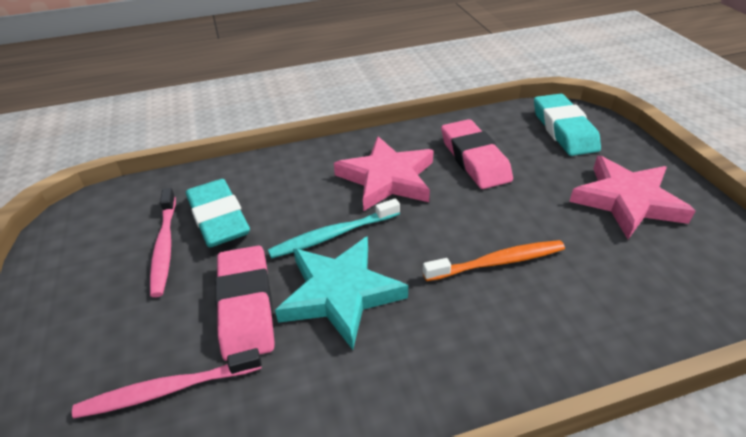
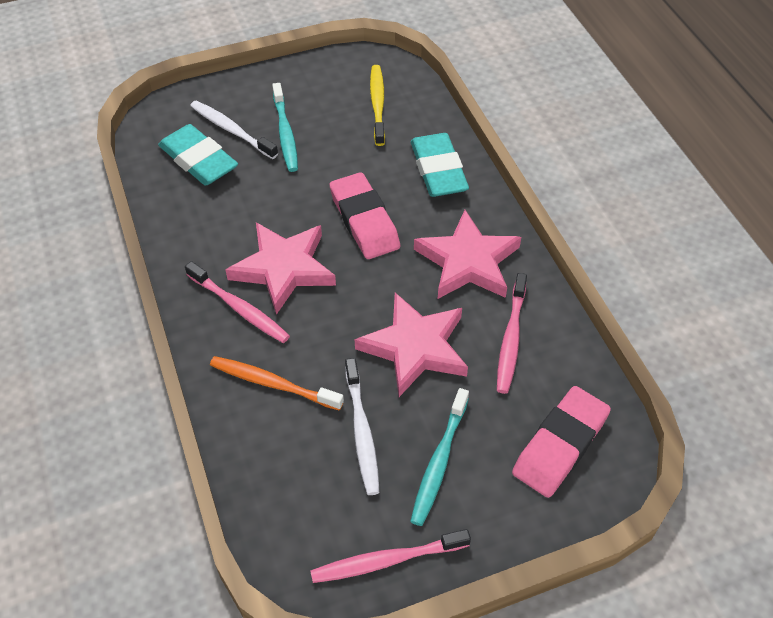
pink star: 2 -> 3
pink toothbrush: 2 -> 3
turquoise star: 1 -> 0
turquoise toothbrush: 1 -> 2
white toothbrush: 0 -> 2
yellow toothbrush: 0 -> 1

